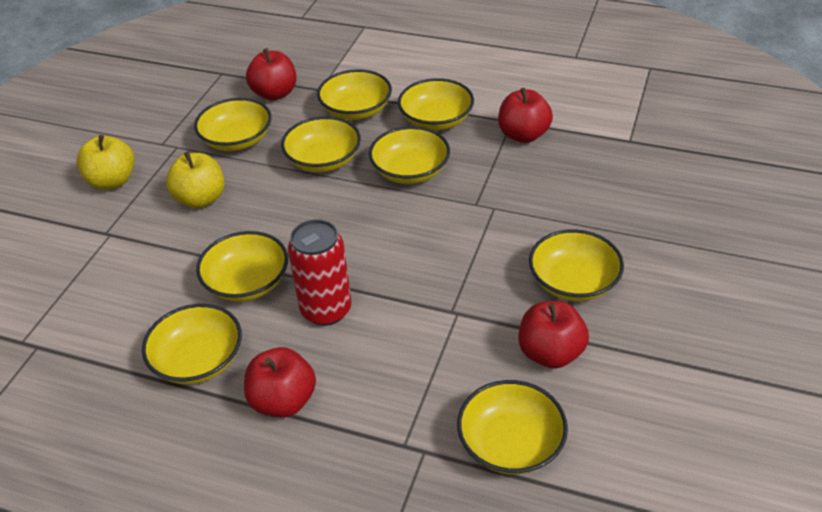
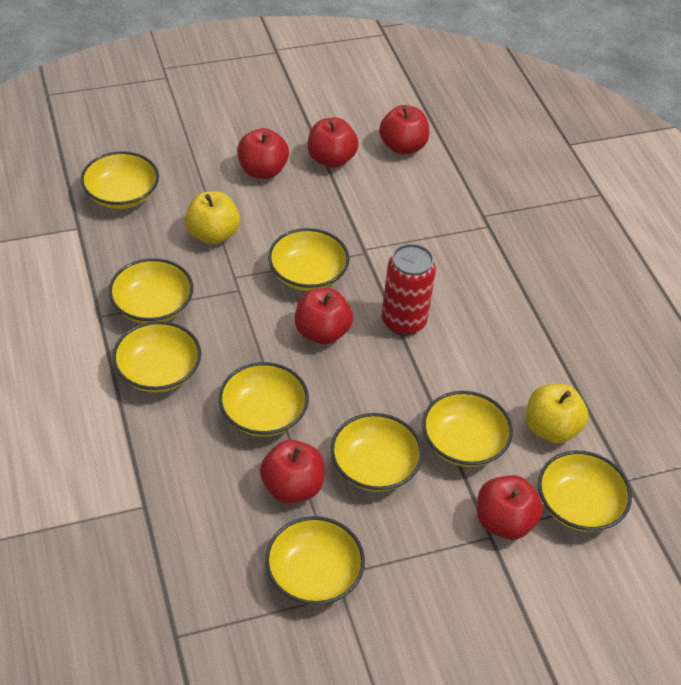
red apple: 4 -> 6

